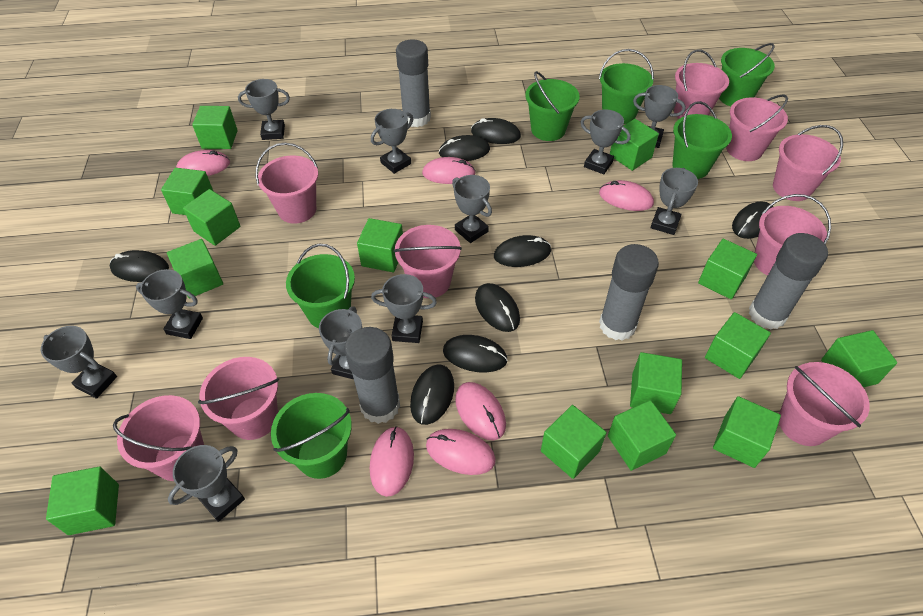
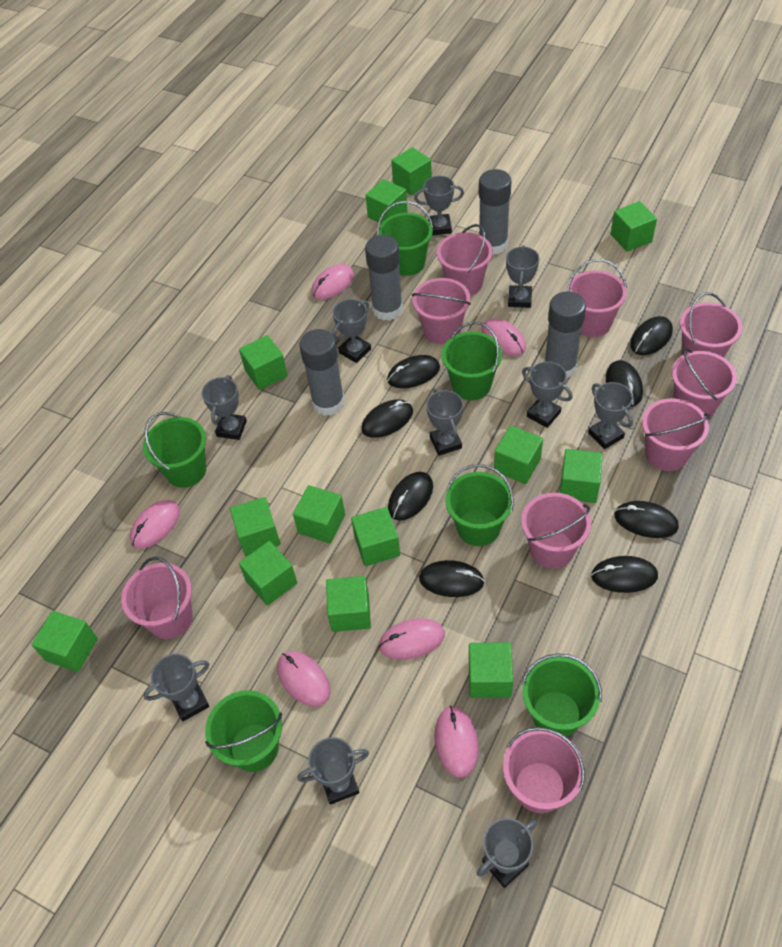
green cube: 14 -> 13
grey trophy: 11 -> 10

